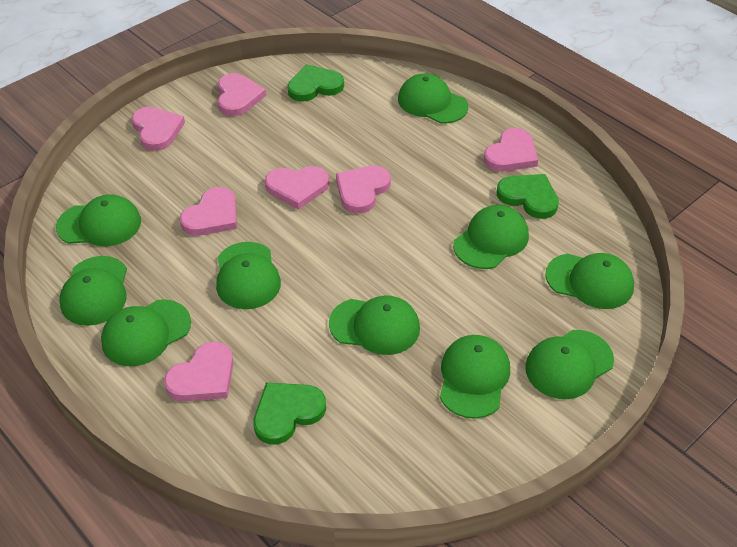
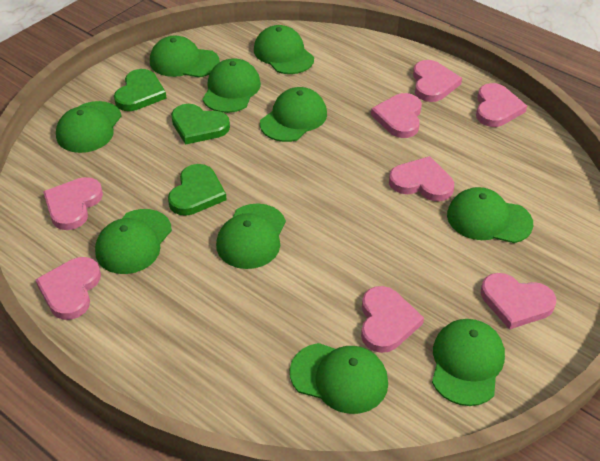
pink heart: 7 -> 8

